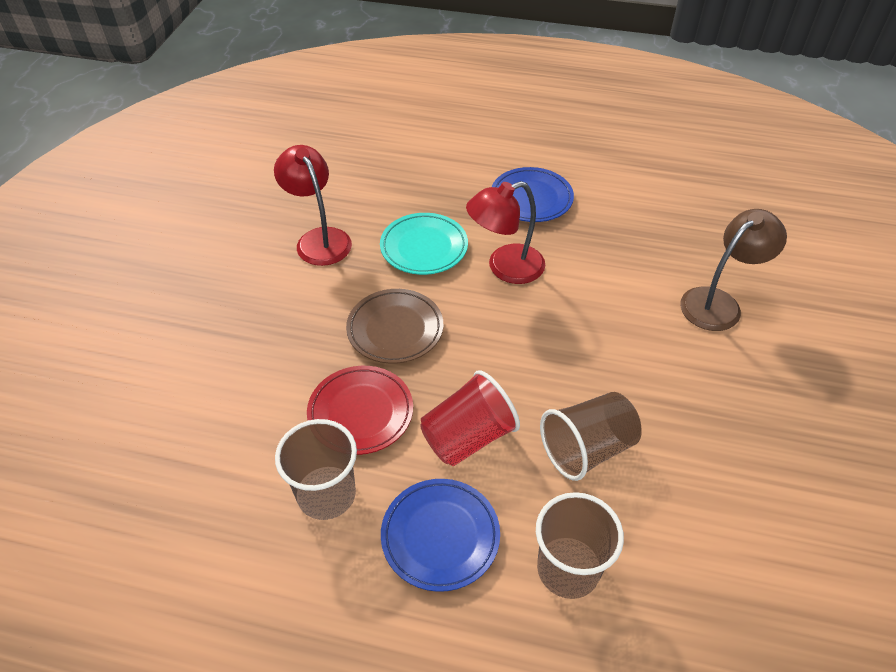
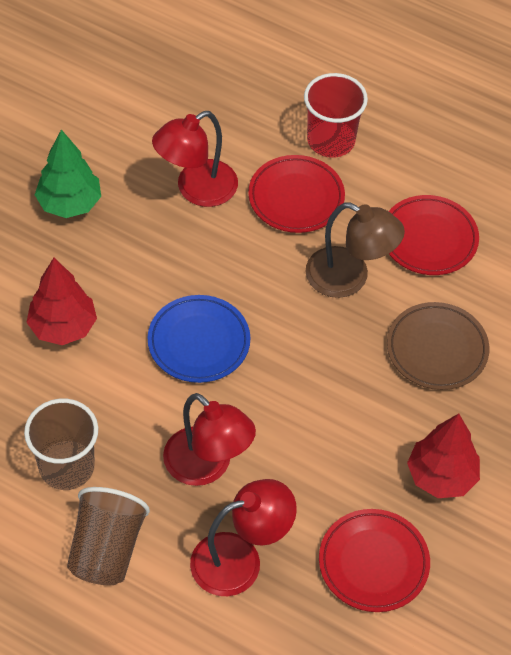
blue plate: 2 -> 1
brown cup: 3 -> 2
green tree: 0 -> 1
red lamp: 2 -> 3
red plate: 1 -> 3
red tree: 0 -> 2
turquoise plate: 1 -> 0

